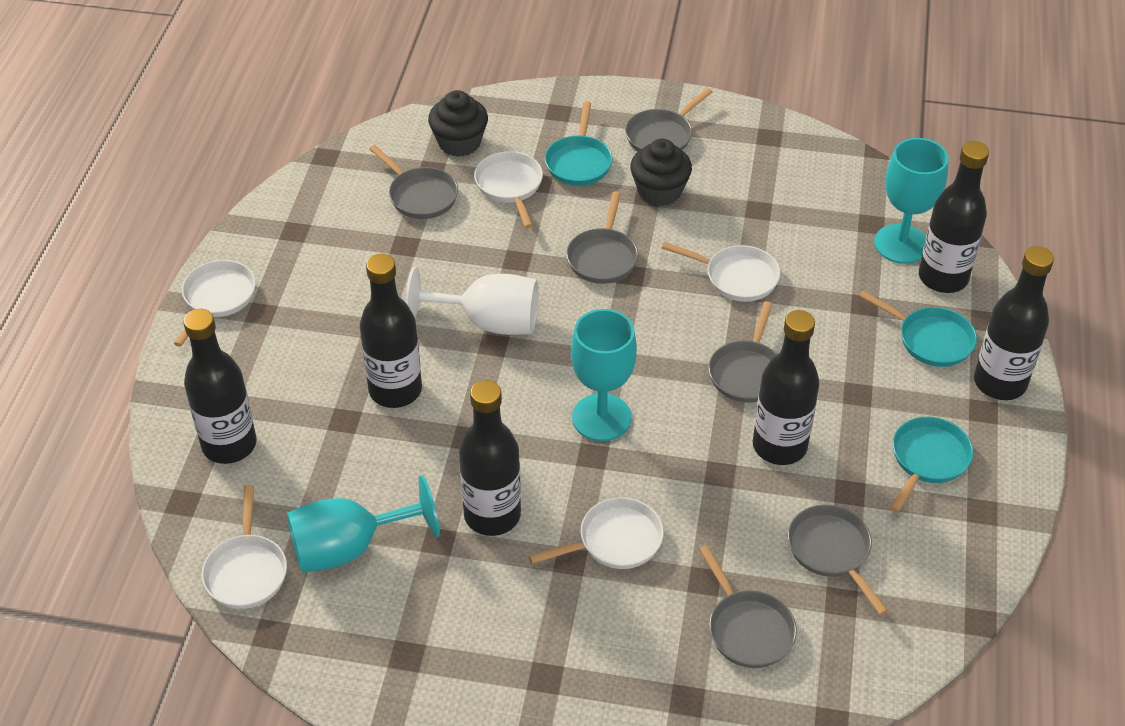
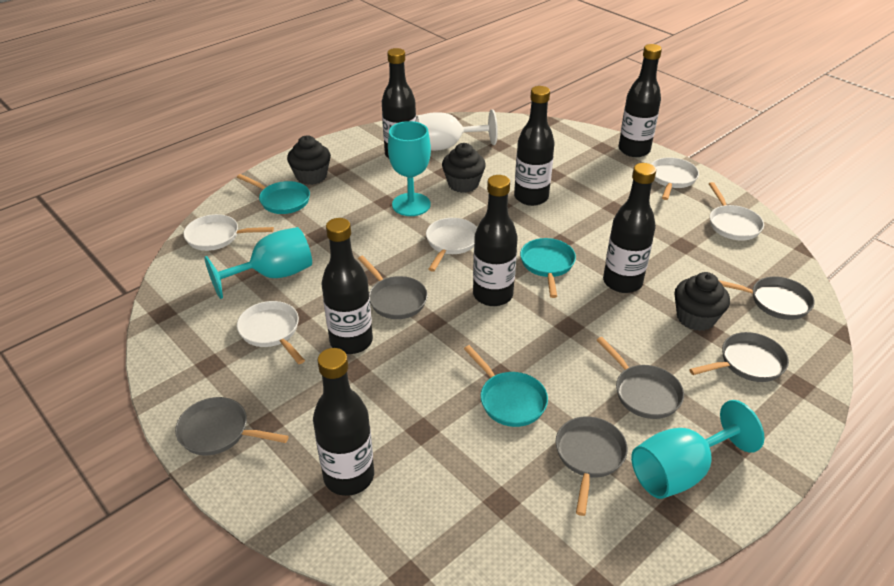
black bottle: 6 -> 7
black cupcake: 2 -> 3

